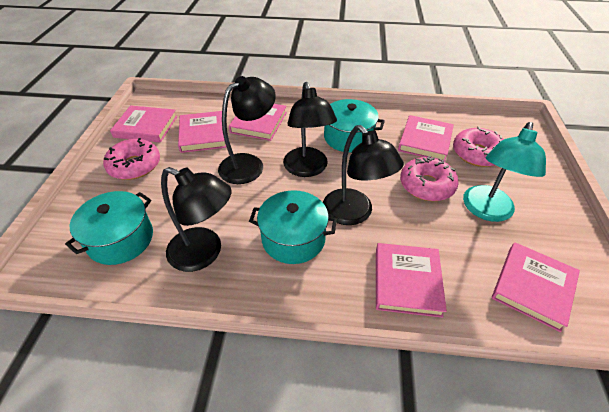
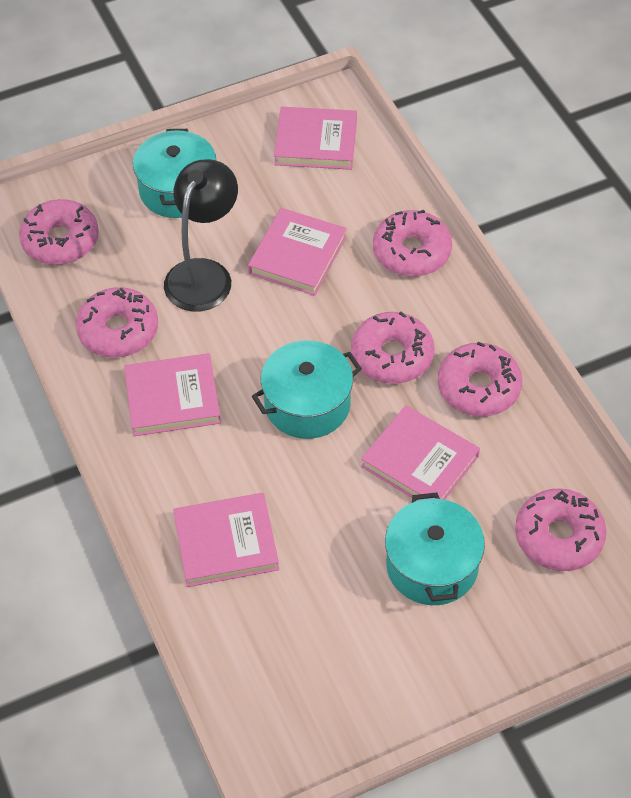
black lamp: 4 -> 1
pink book: 6 -> 5
pink donut: 3 -> 6
turquoise lamp: 1 -> 0

